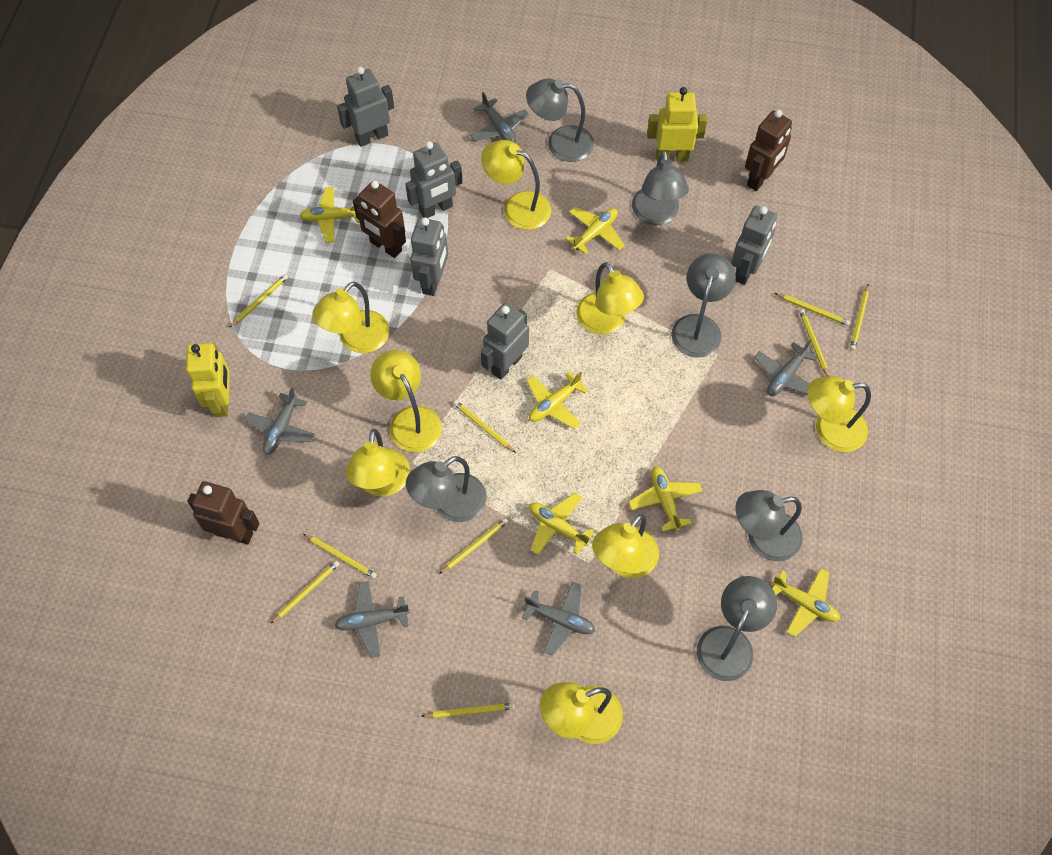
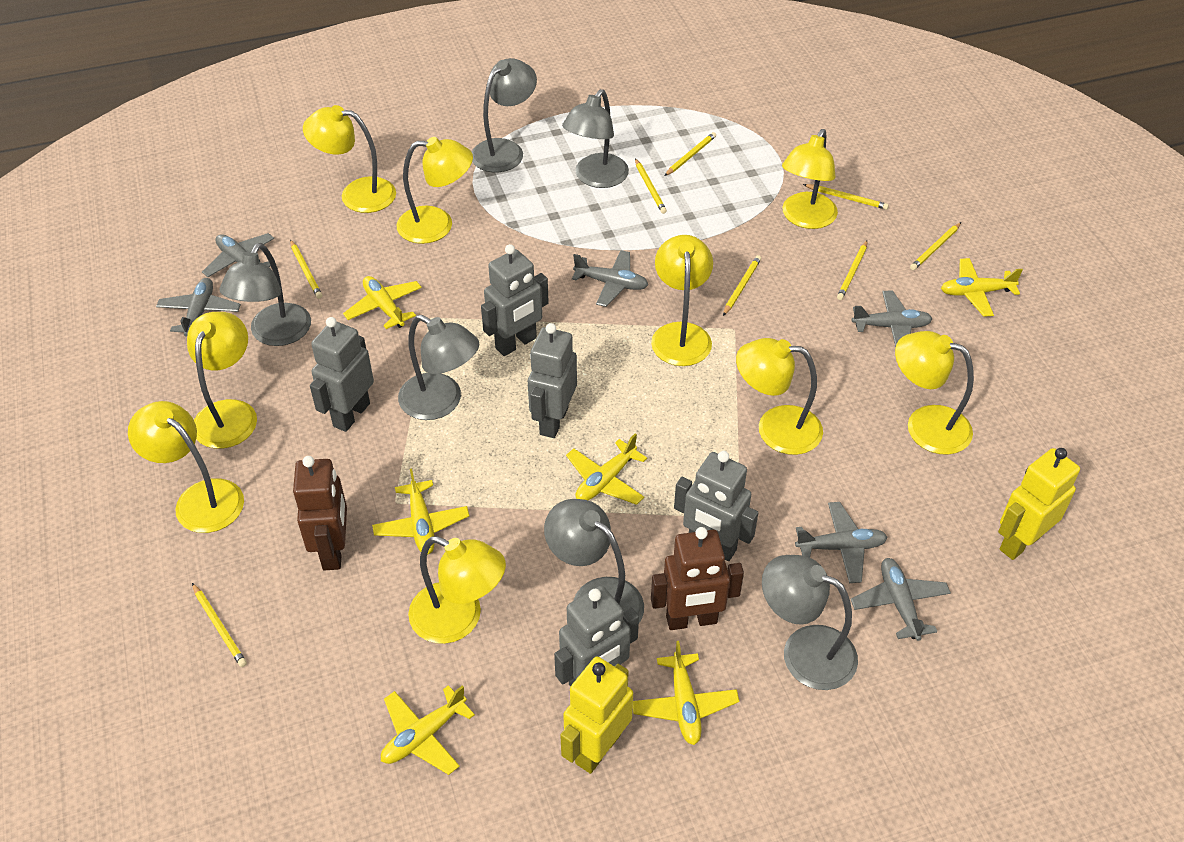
brown robot: 3 -> 2
grey plane: 5 -> 6
yellow lamp: 8 -> 9
yellow pencil: 9 -> 8

